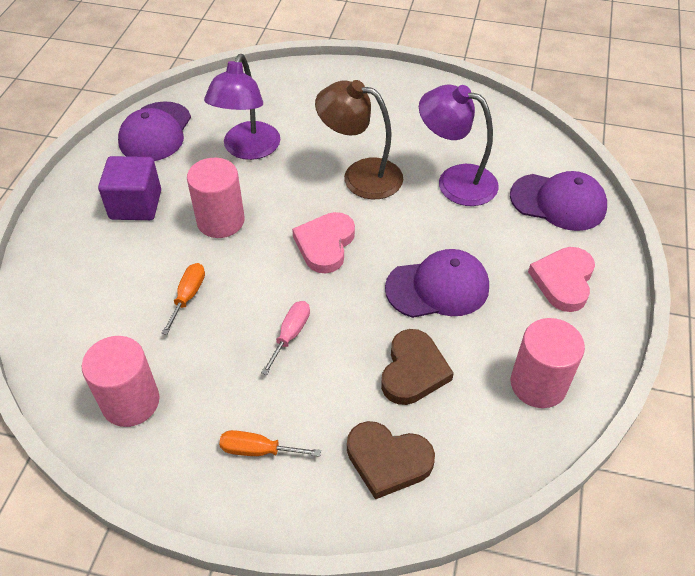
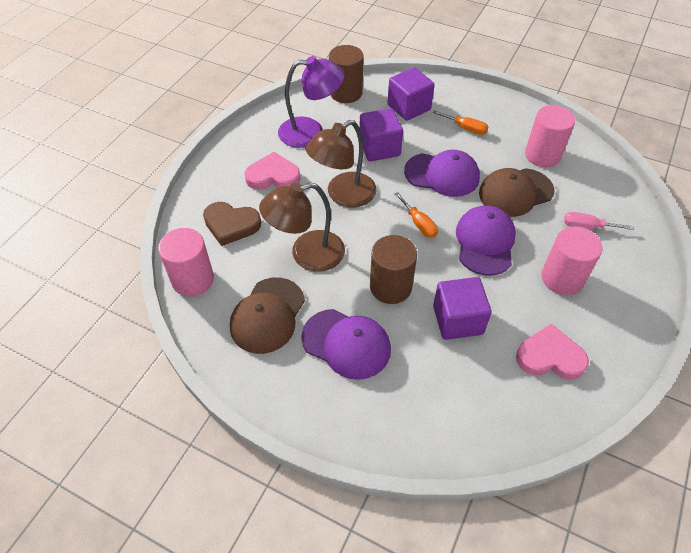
brown cap: 0 -> 2
brown cylinder: 0 -> 2
brown heart: 2 -> 1
brown lamp: 1 -> 2
purple cube: 1 -> 3
purple lamp: 2 -> 1

